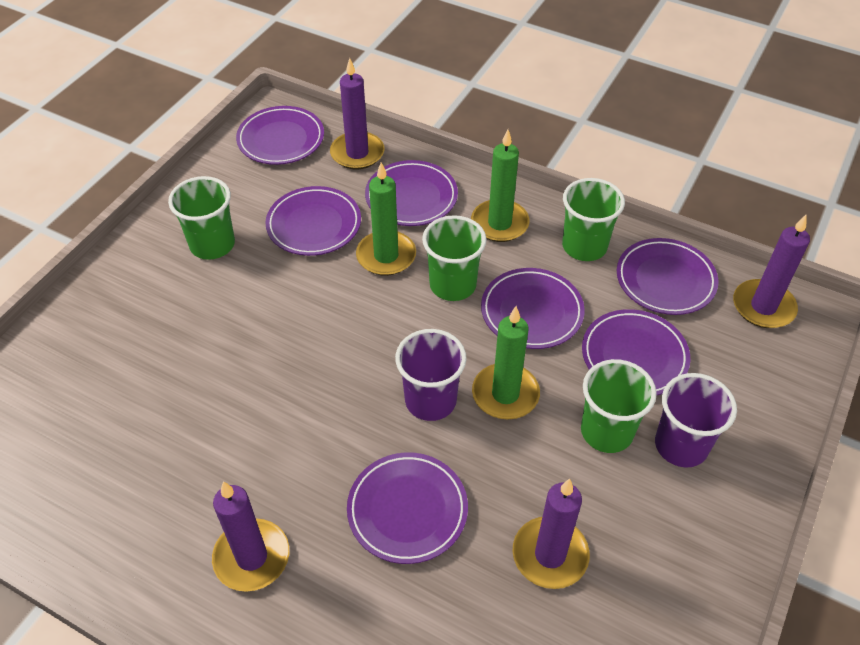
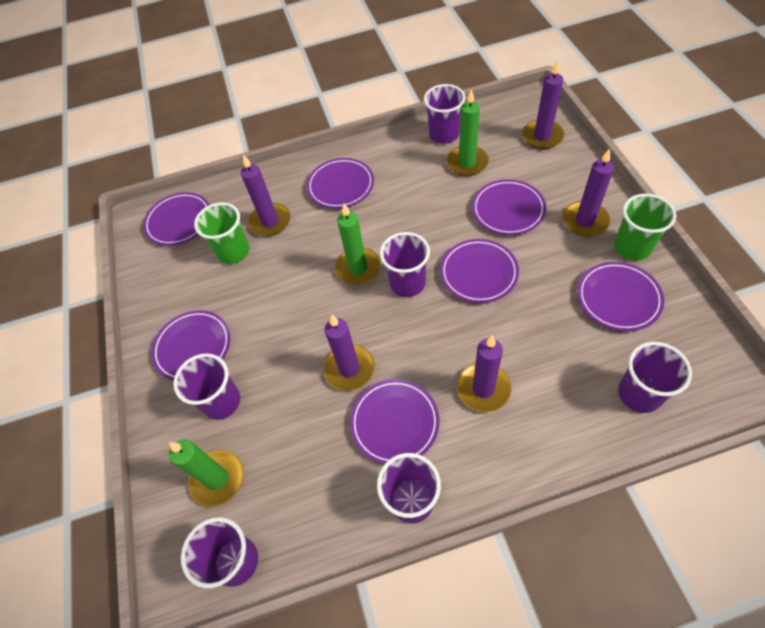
green cup: 4 -> 2
purple candle: 4 -> 5
purple cup: 2 -> 6

